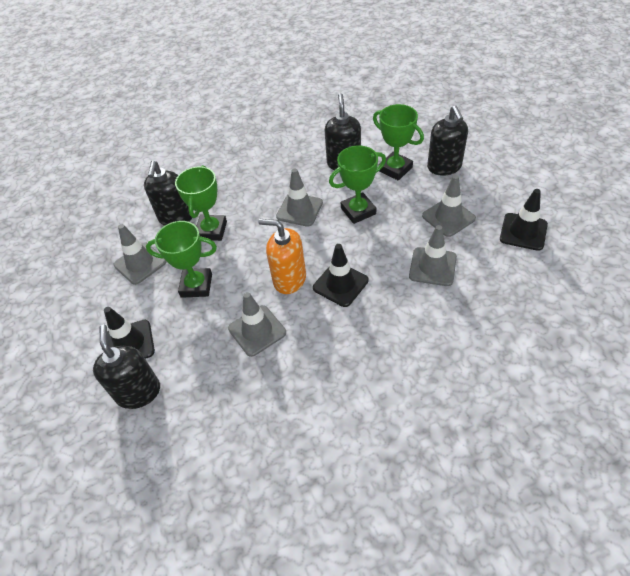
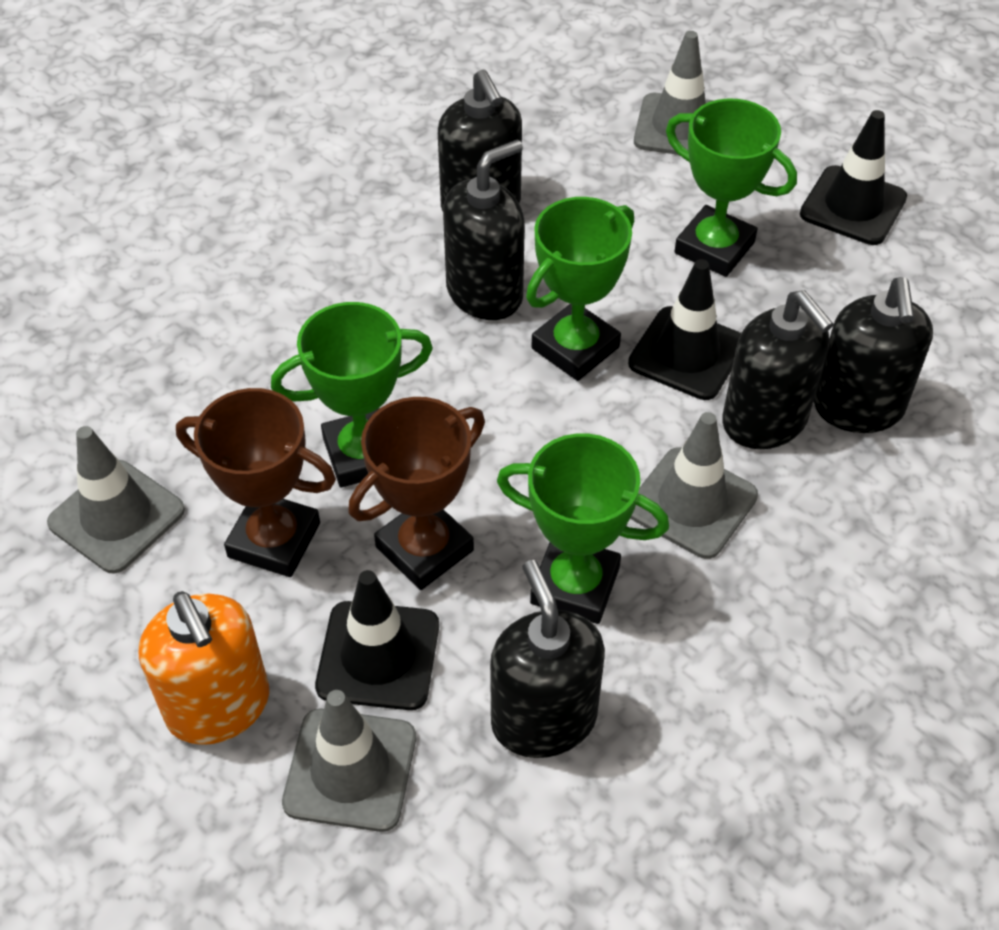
black soap dispenser: 4 -> 5
brown trophy: 0 -> 2
grey traffic cone: 5 -> 4

